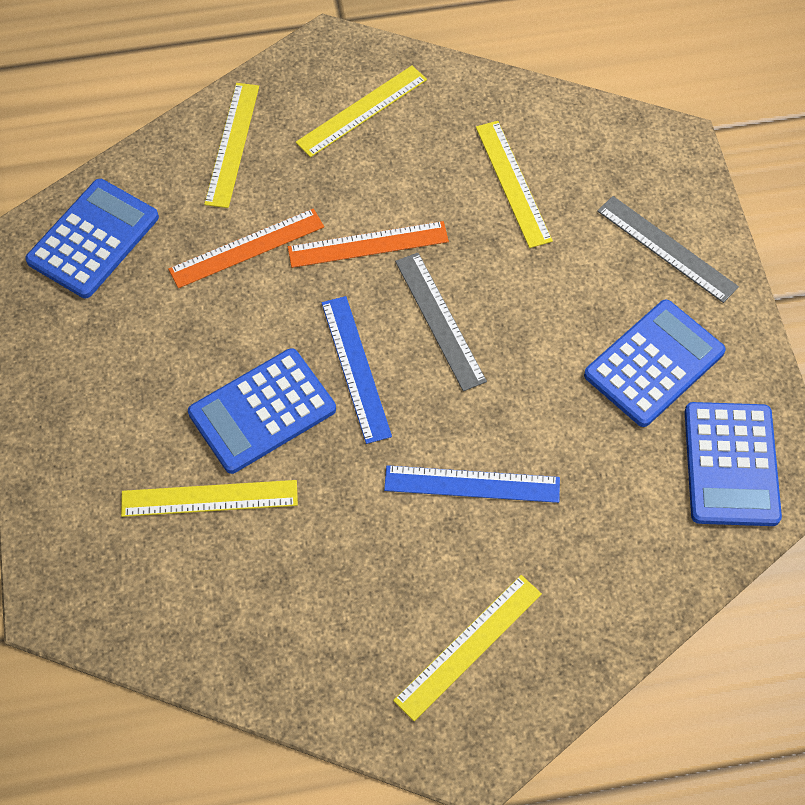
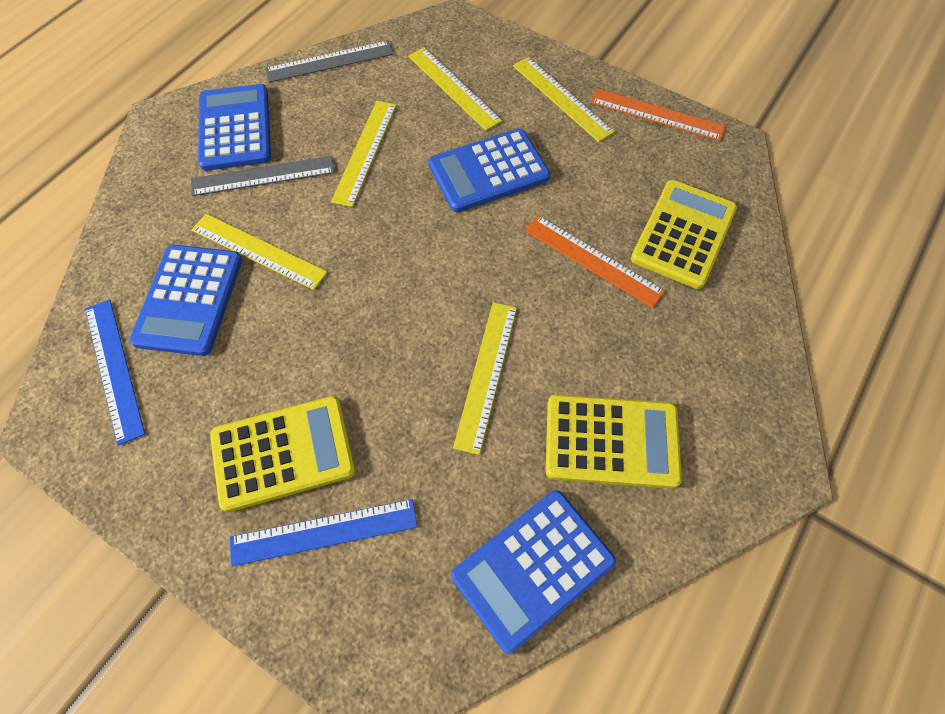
yellow calculator: 0 -> 3

